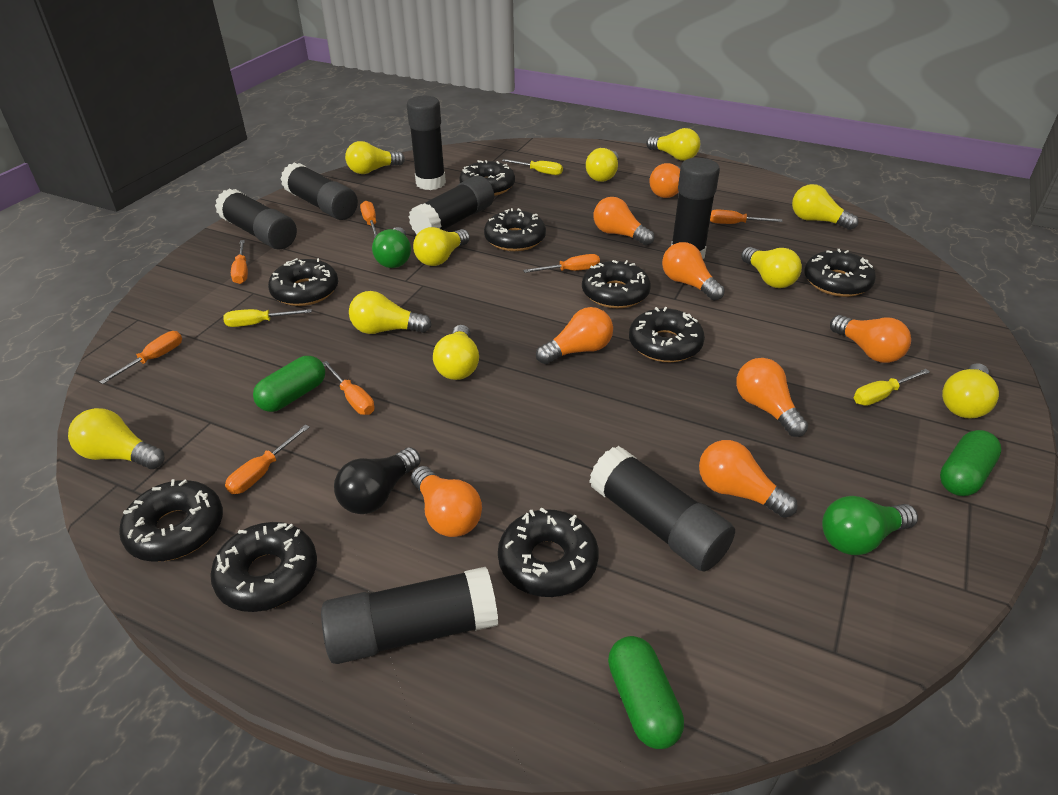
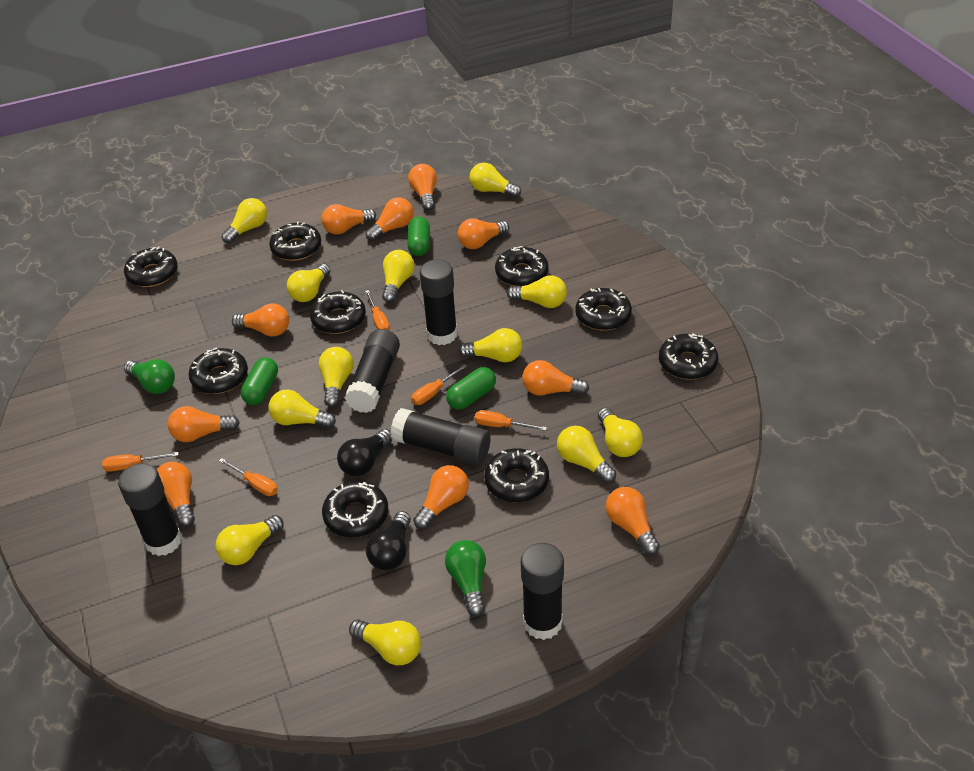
black glue stick: 7 -> 5
black light bulb: 1 -> 2
orange light bulb: 8 -> 10
orange screwdriver: 7 -> 5
yellow light bulb: 10 -> 12
yellow screwdriver: 3 -> 0

